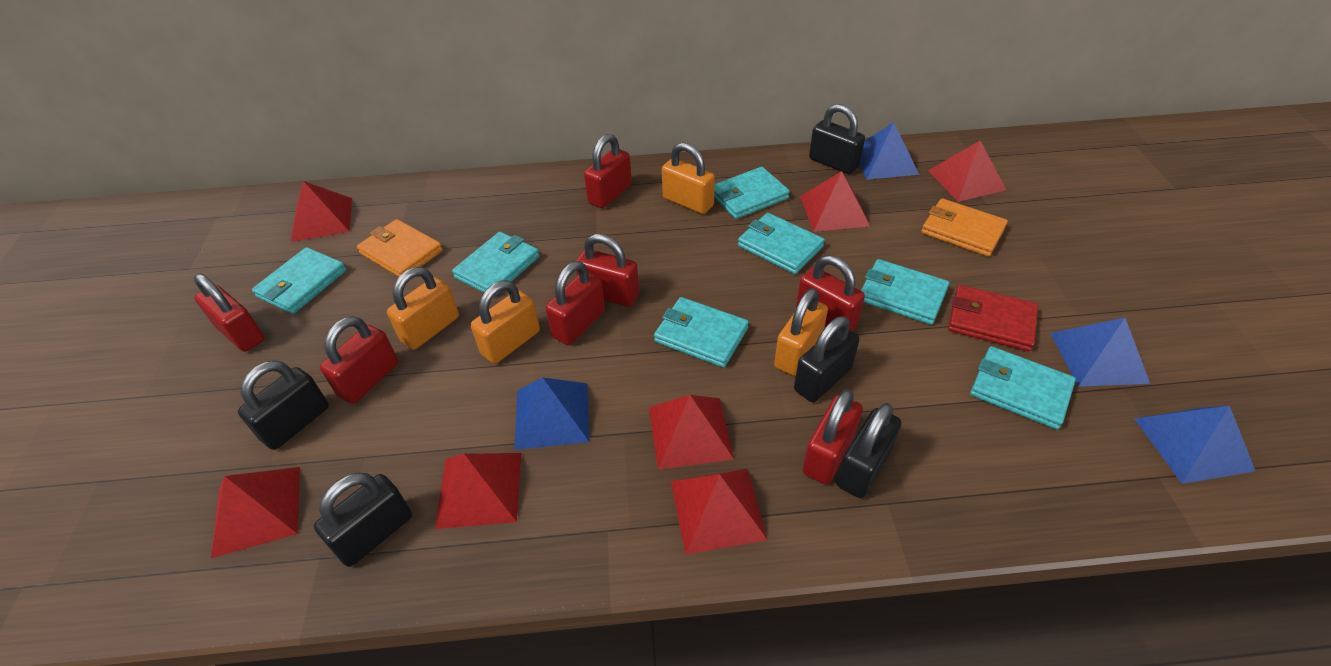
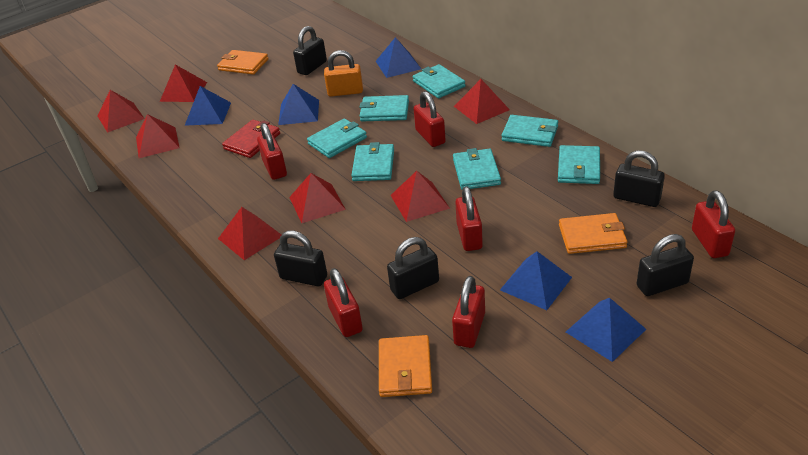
blue pyramid: 4 -> 5
orange padlock: 4 -> 1
orange wallet: 2 -> 3
red padlock: 7 -> 6

